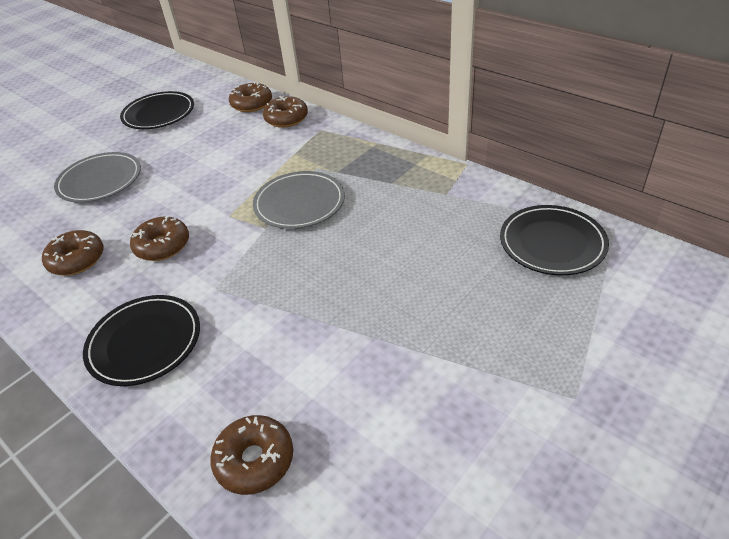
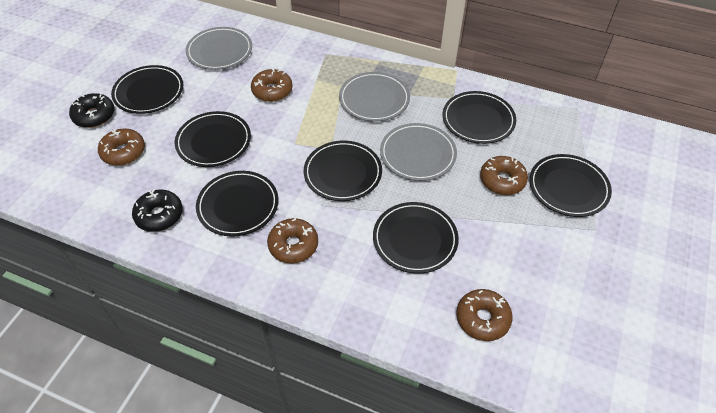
black donut: 0 -> 2
black plate: 3 -> 7
grey plate: 2 -> 3

